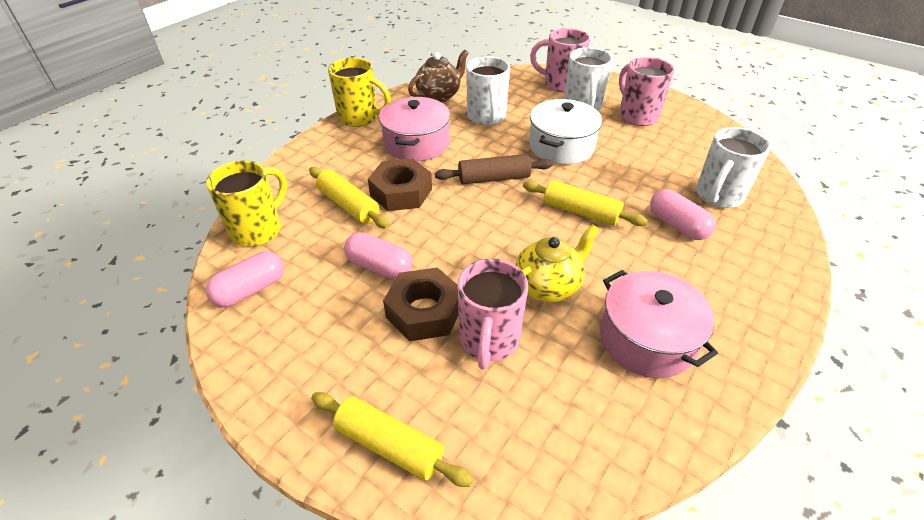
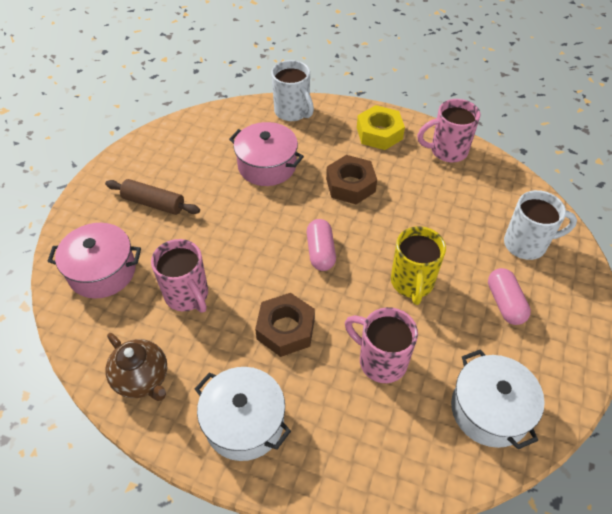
pink capsule: 3 -> 2
white mug: 3 -> 2
white pot: 1 -> 2
yellow mug: 2 -> 1
yellow nut: 0 -> 1
yellow rolling pin: 3 -> 0
yellow teapot: 1 -> 0

